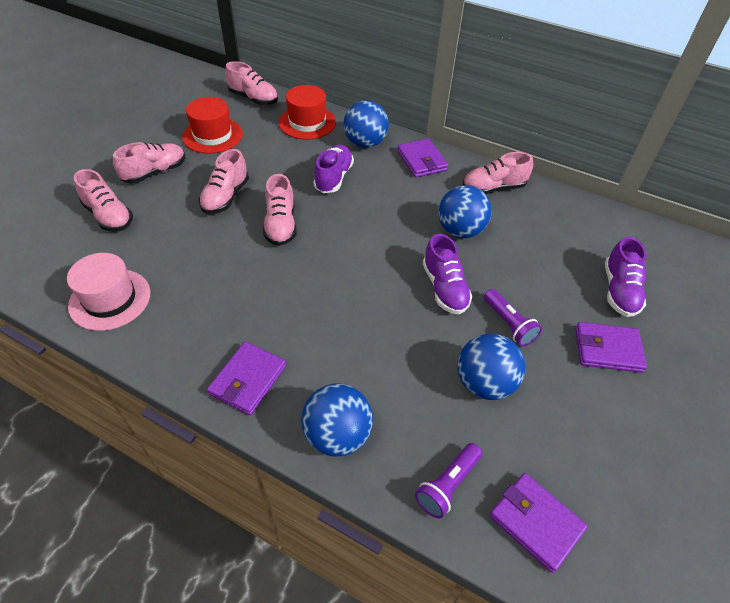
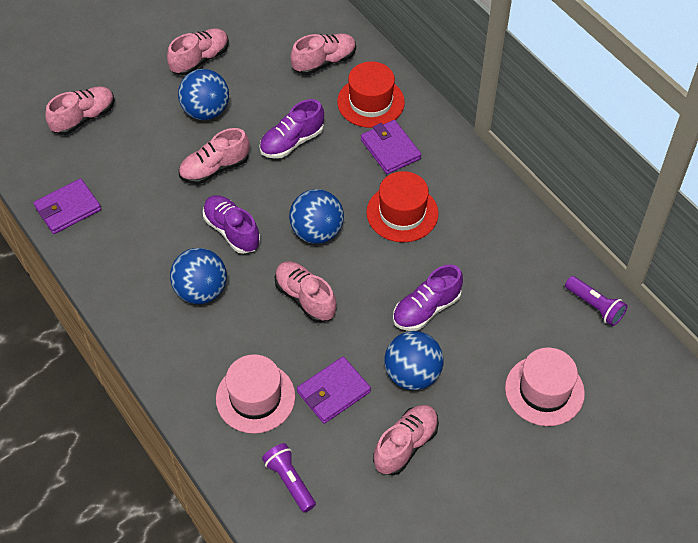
pink hat: 1 -> 2
purple wallet: 4 -> 3

